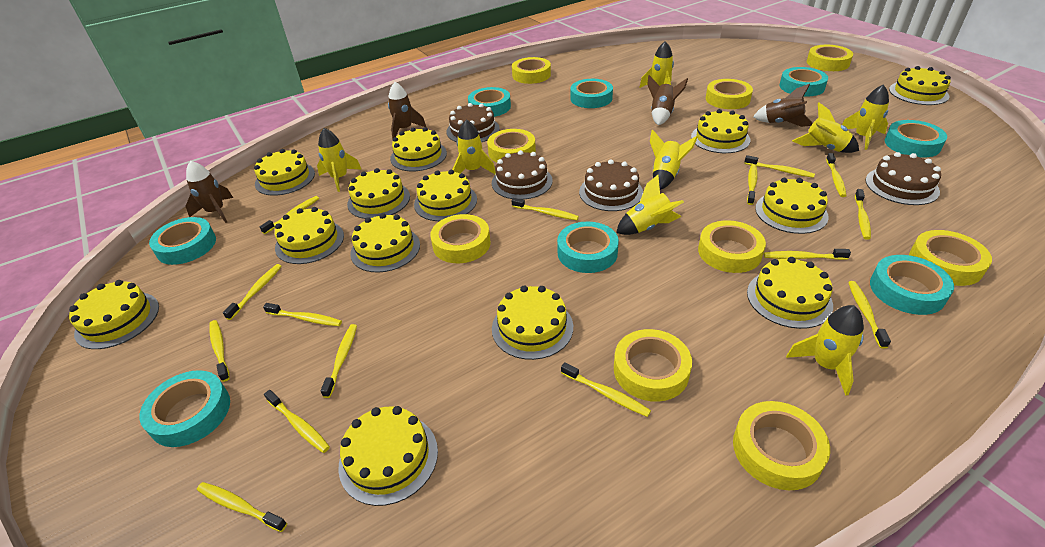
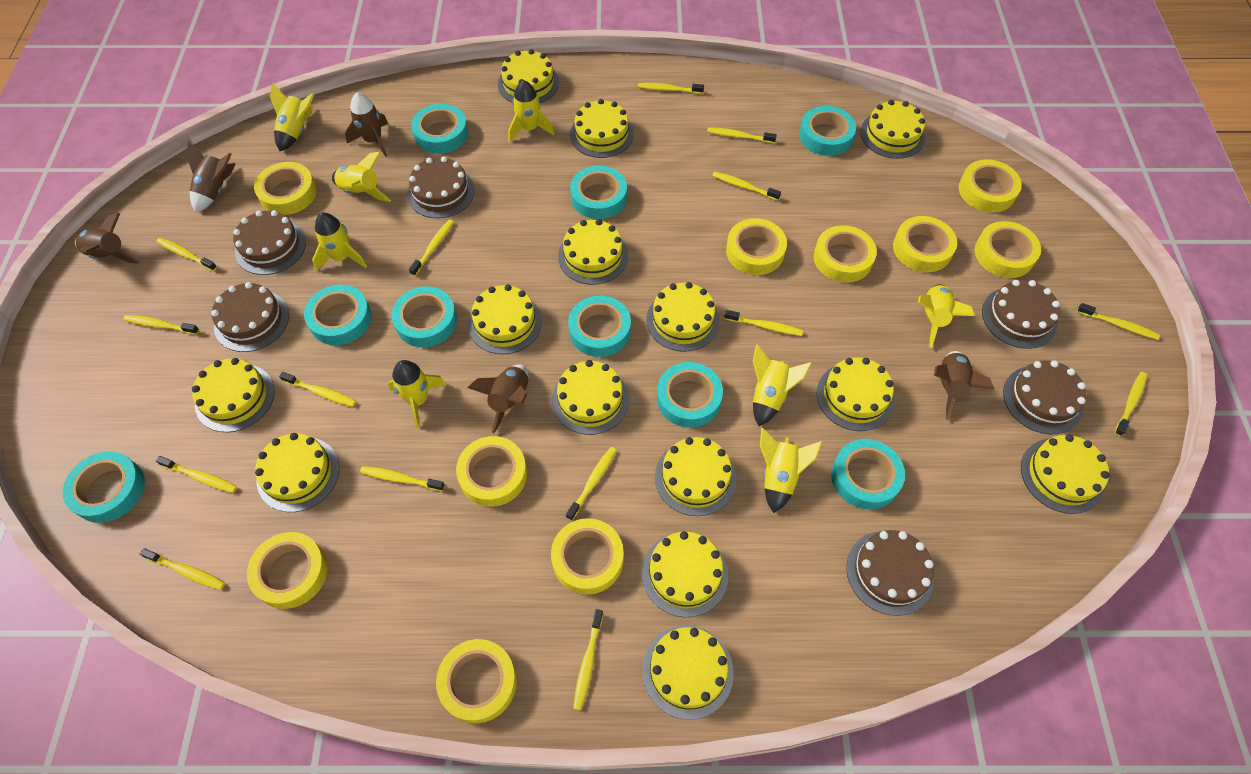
brown cake: 4 -> 6
brown rocket: 4 -> 5
turquoise tape: 8 -> 9
yellow cake: 13 -> 14
yellow tape: 9 -> 10

